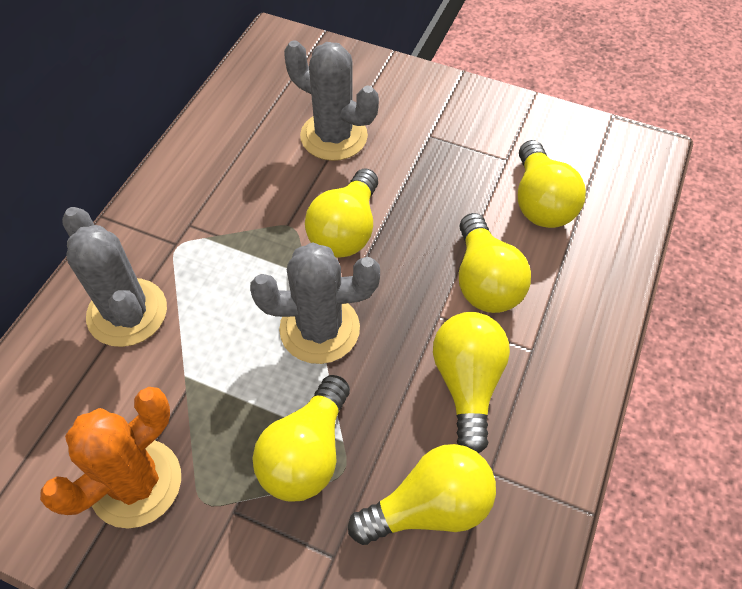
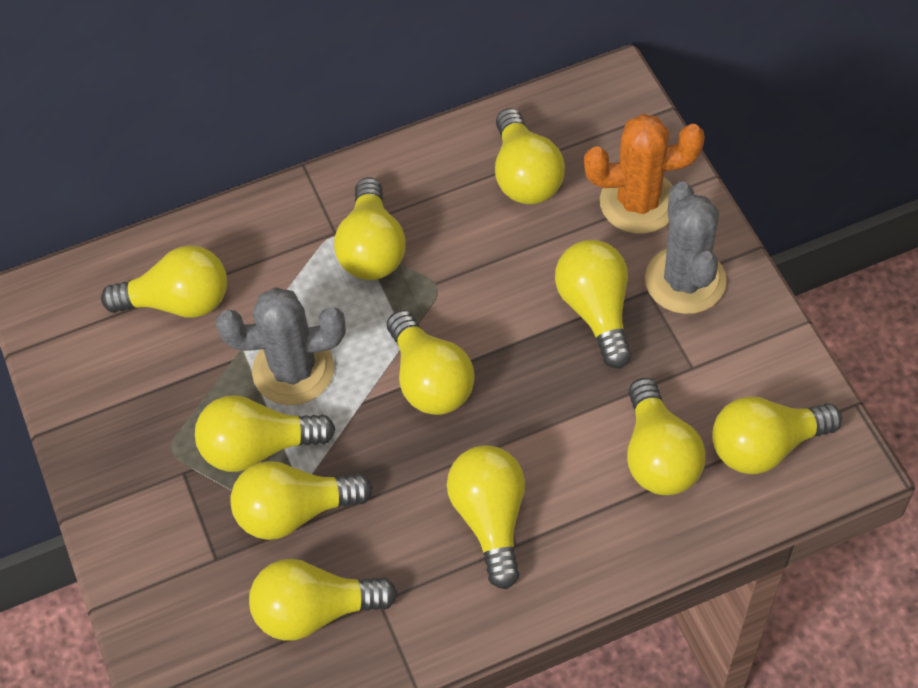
grey cactus: 3 -> 2
yellow light bulb: 6 -> 11

